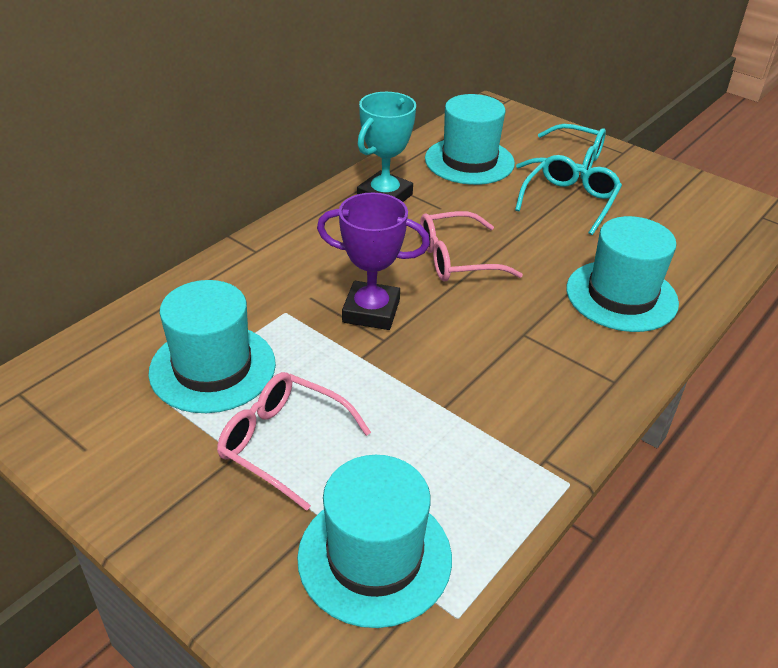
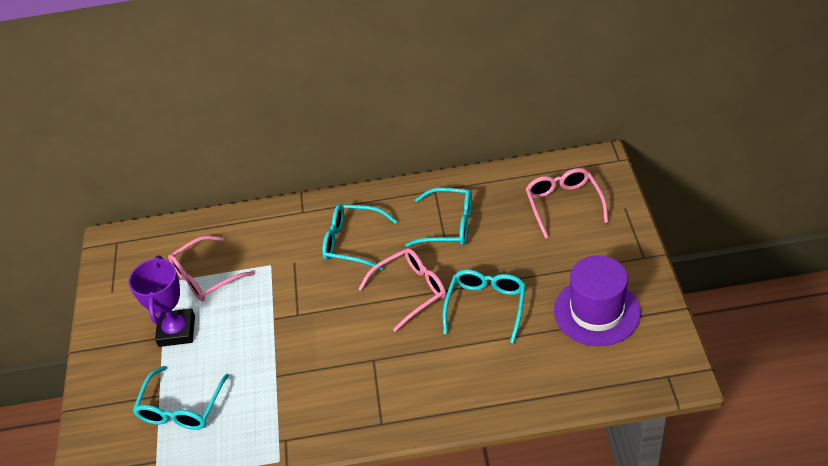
pink glasses: 2 -> 3
purple hat: 0 -> 1
turquoise glasses: 2 -> 4
turquoise hat: 4 -> 0
turquoise trophy: 1 -> 0

